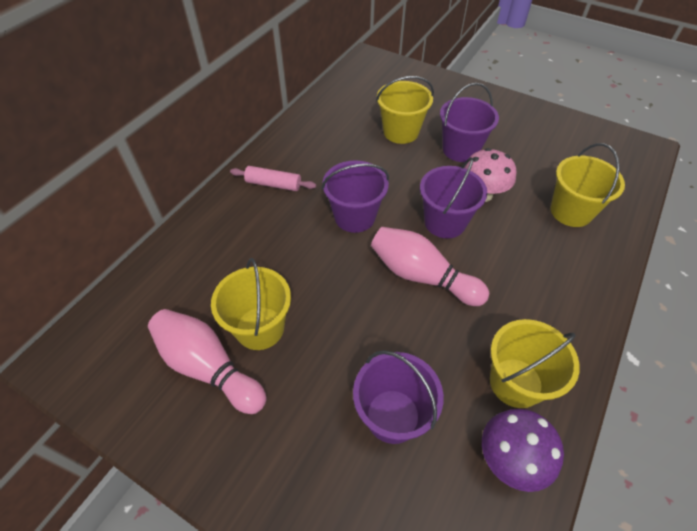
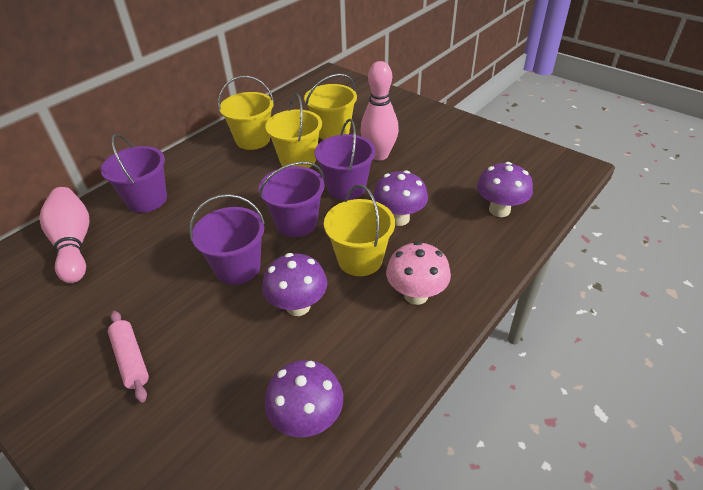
purple mushroom: 1 -> 4

